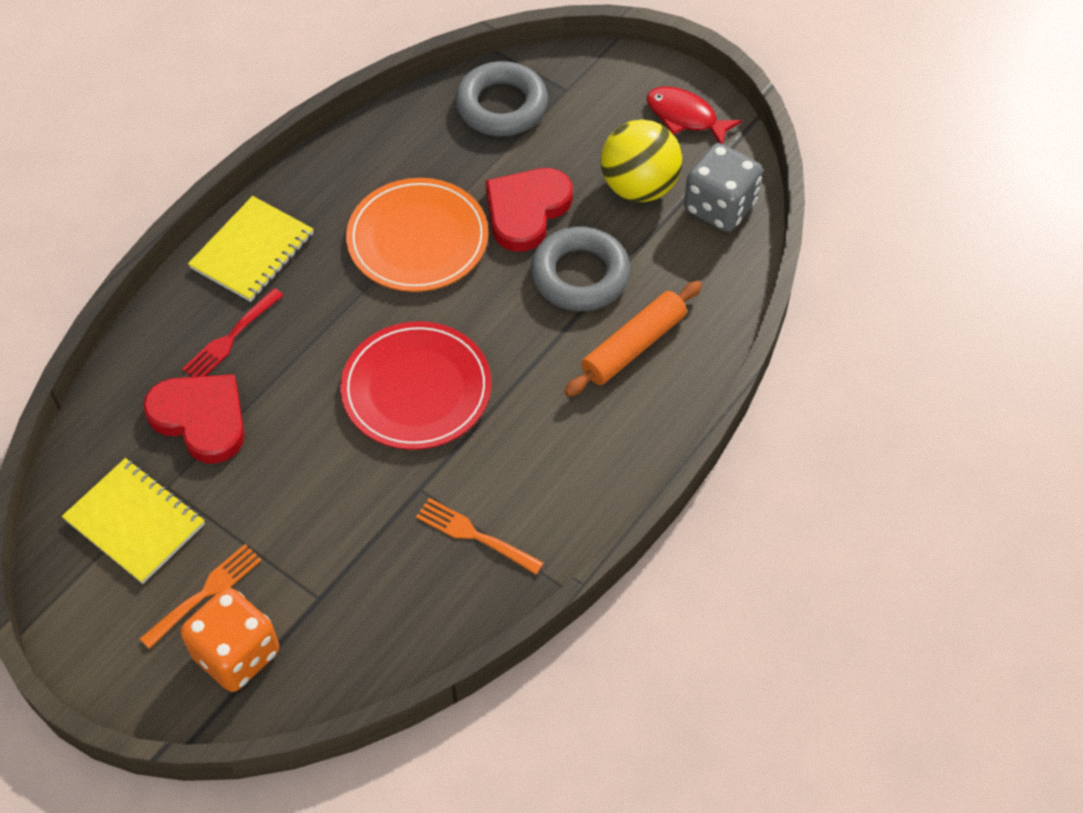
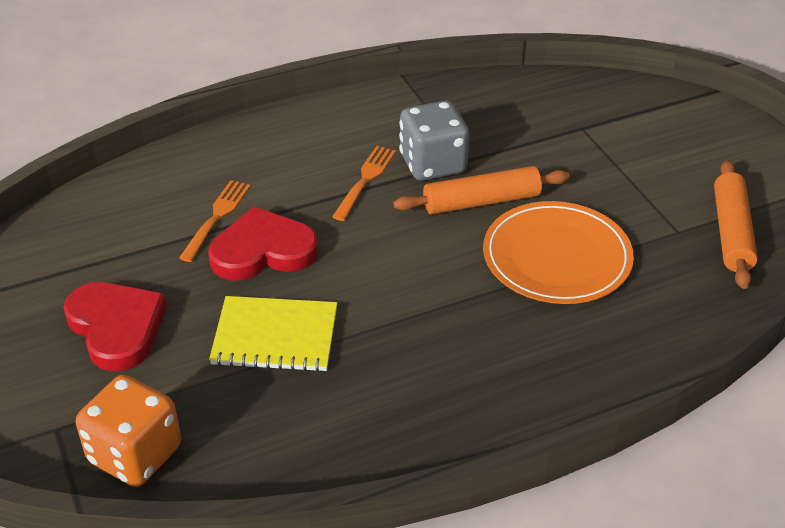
grey ring: 2 -> 0
orange rolling pin: 1 -> 2
red fish: 1 -> 0
red fork: 1 -> 0
red plate: 1 -> 0
yellow ball: 1 -> 0
yellow notebook: 2 -> 1

